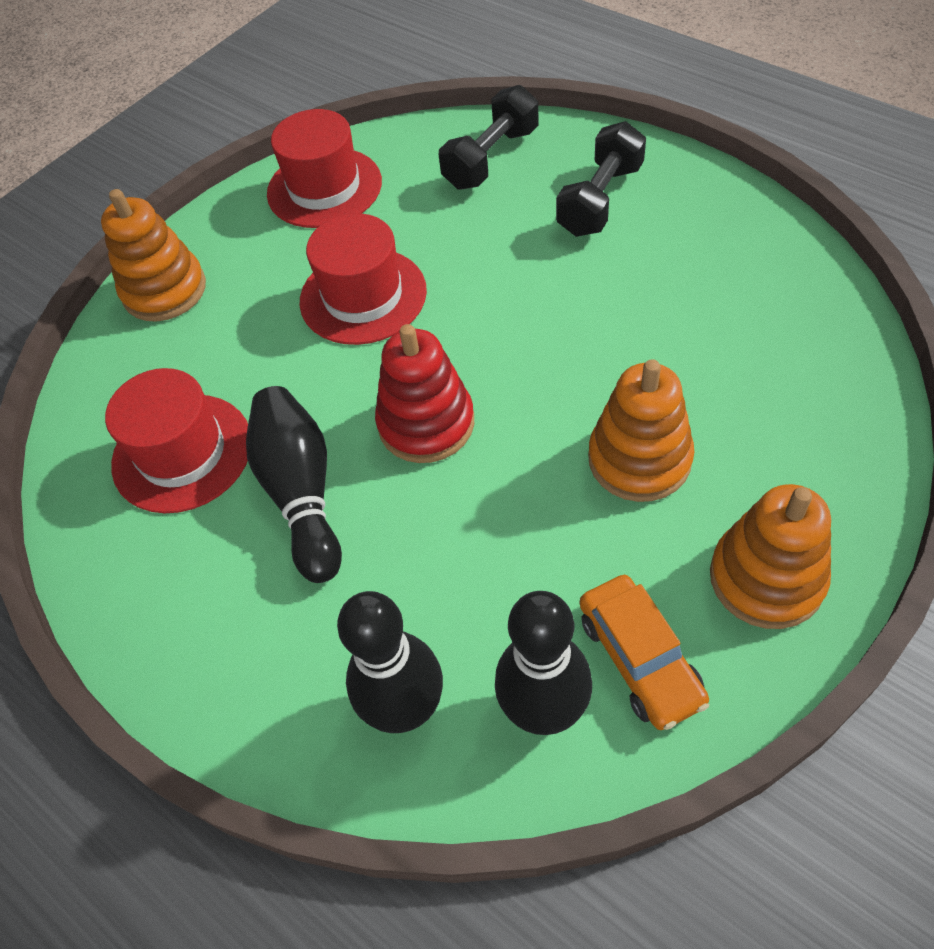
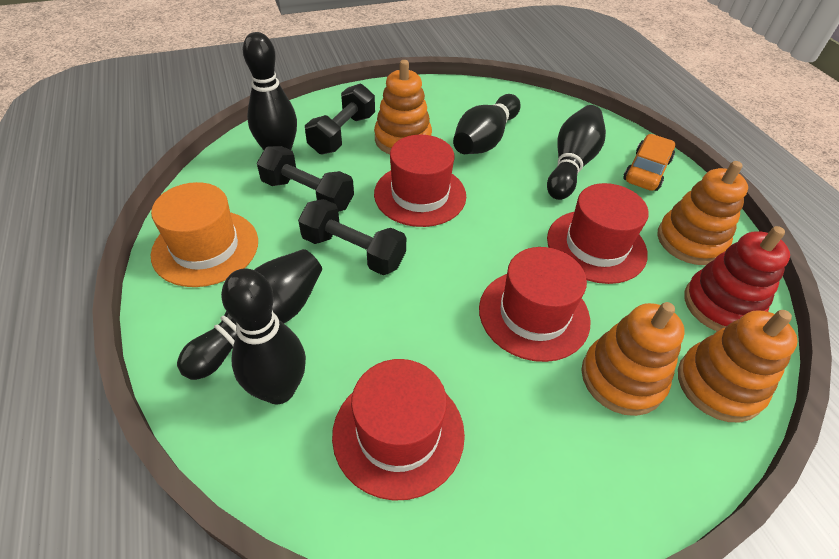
black bowling pin: 3 -> 5
black dumbbell: 2 -> 3
orange hat: 0 -> 1
orange stacking toy: 3 -> 4
red hat: 3 -> 4

